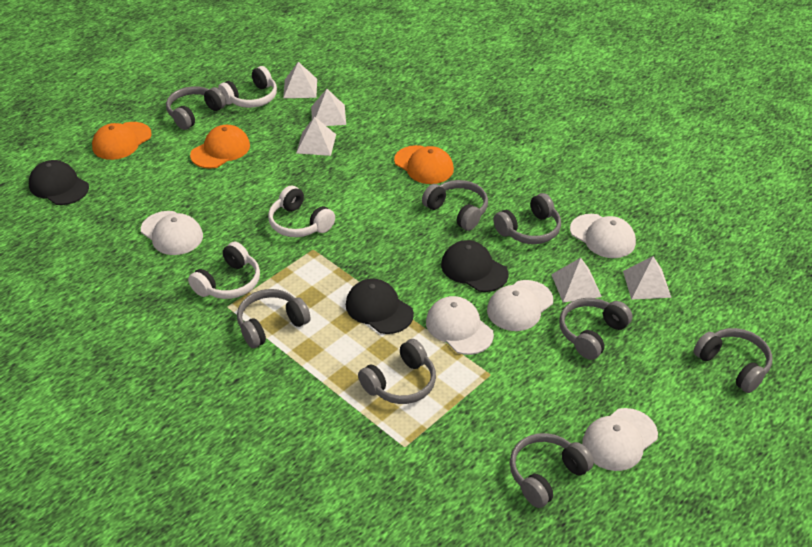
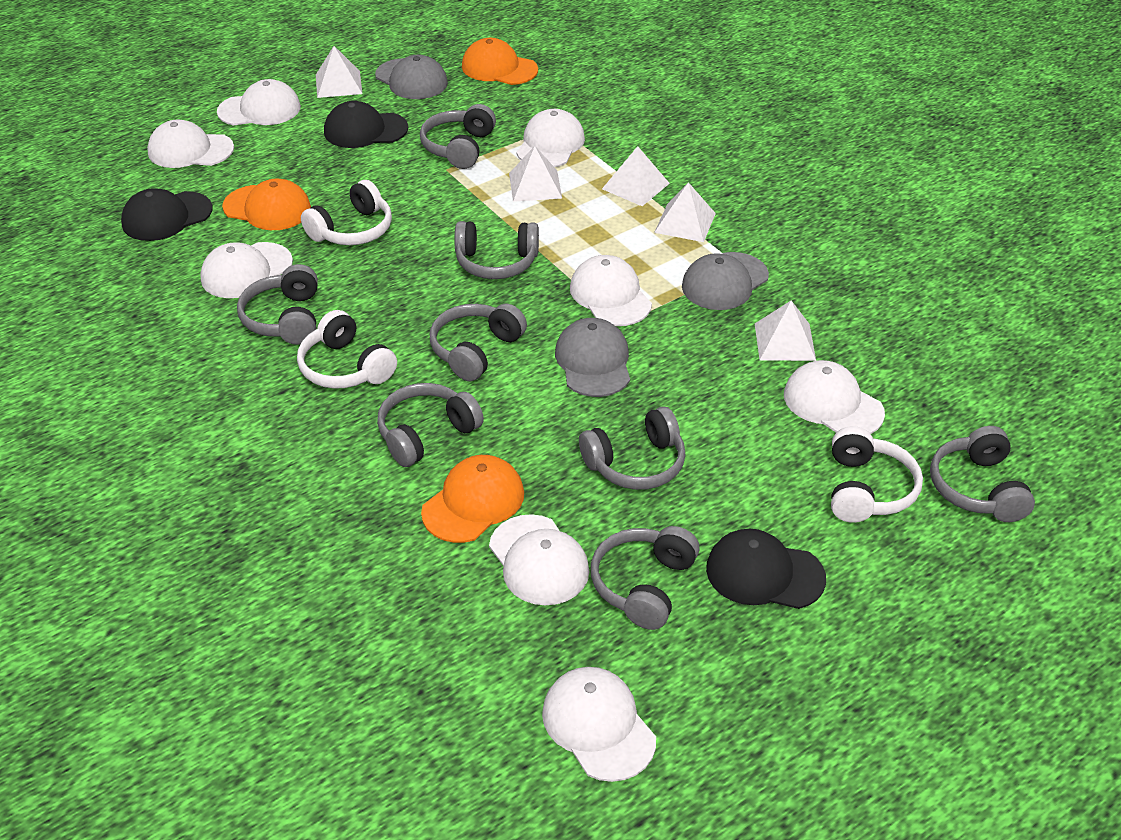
grey cap: 0 -> 3
white cap: 5 -> 8

